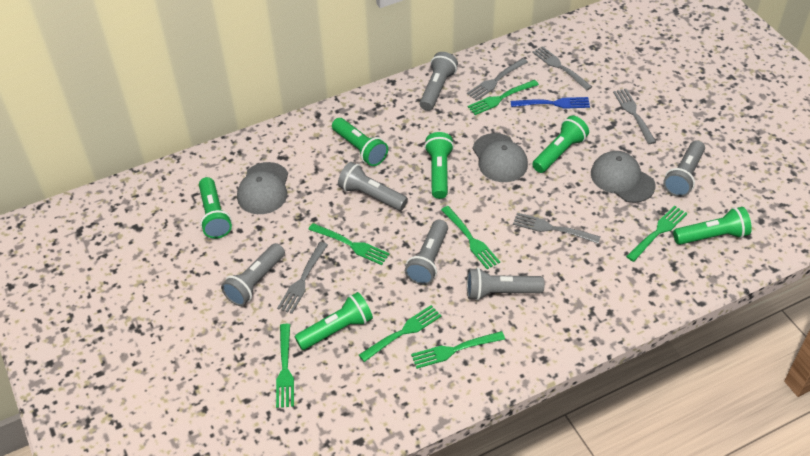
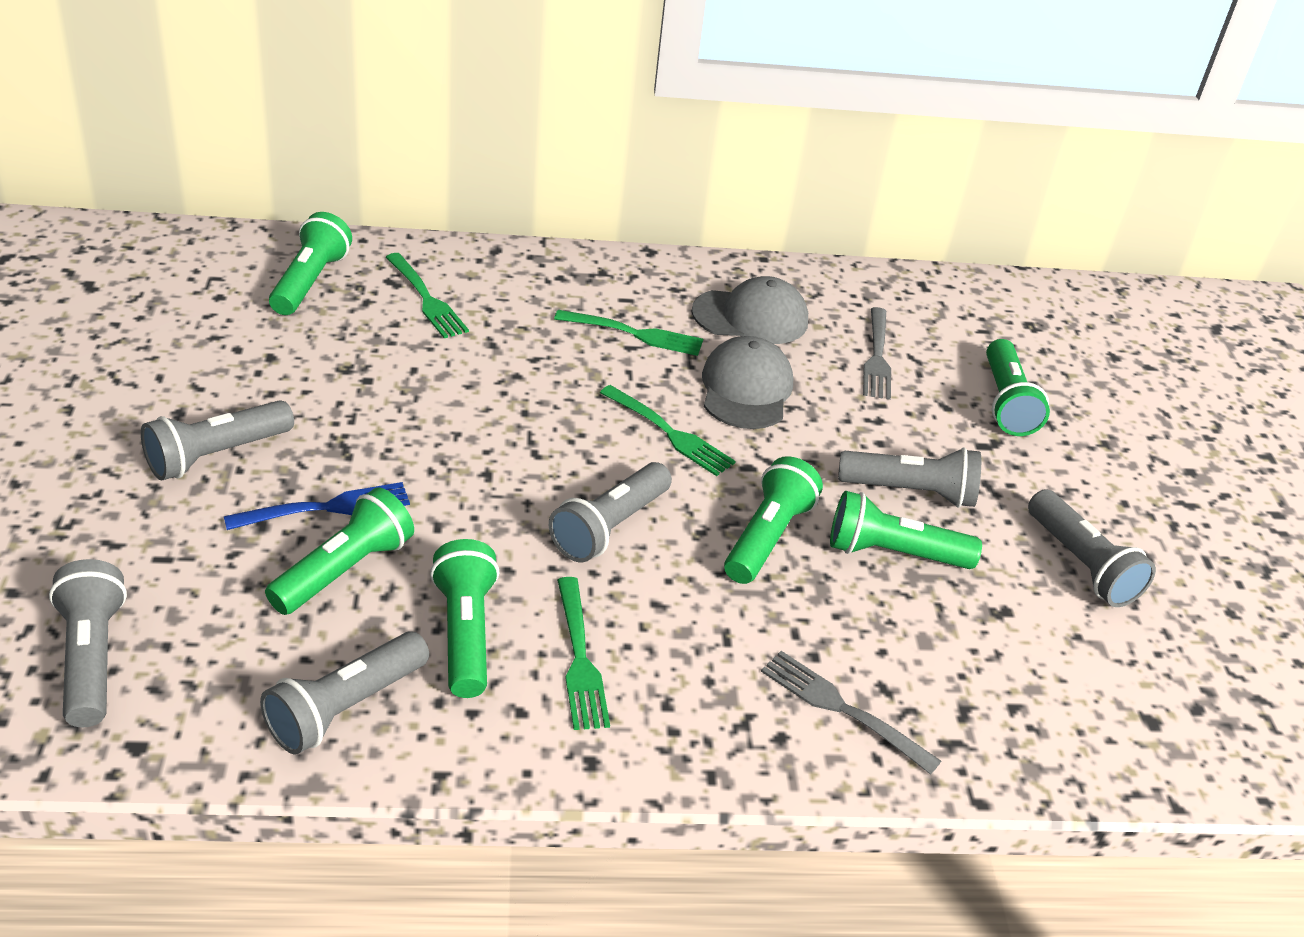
green fork: 7 -> 4
grey cap: 3 -> 2
grey fork: 5 -> 2

